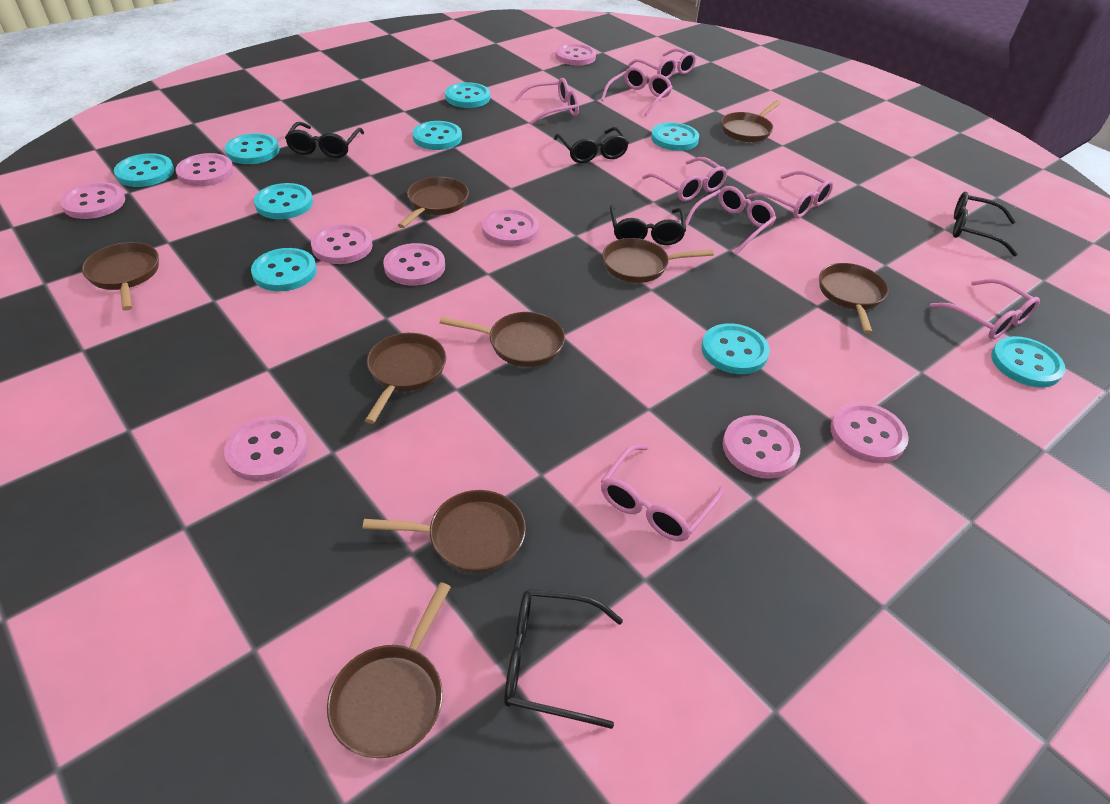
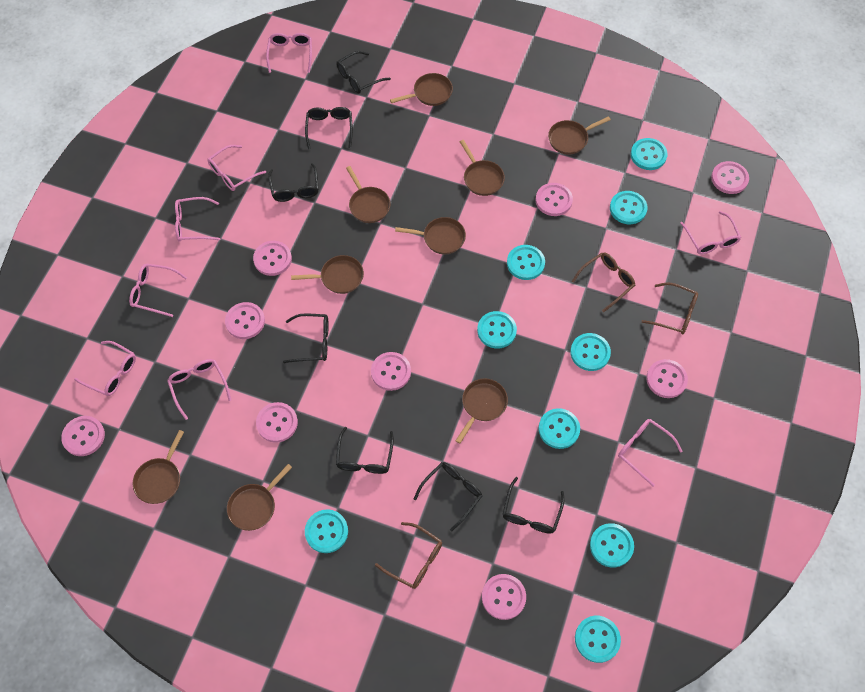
black glasses: 5 -> 7
brown glasses: 0 -> 3

